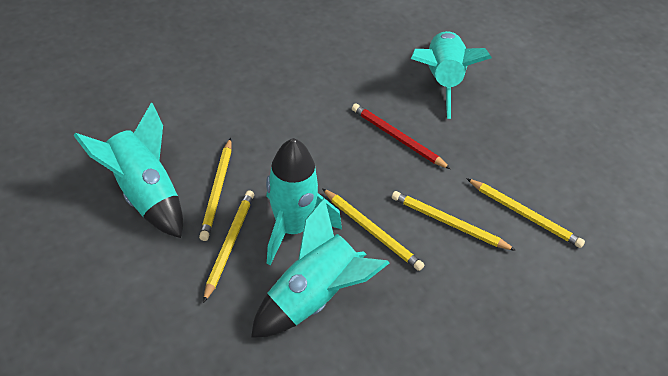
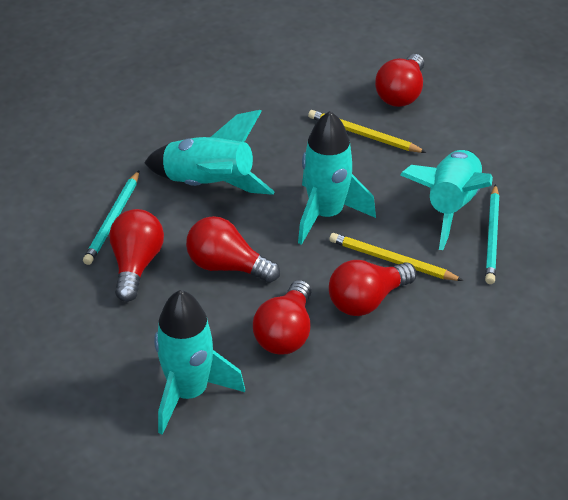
red light bulb: 0 -> 5
red pencil: 1 -> 0
turquoise pencil: 0 -> 2
yellow pencil: 5 -> 2

